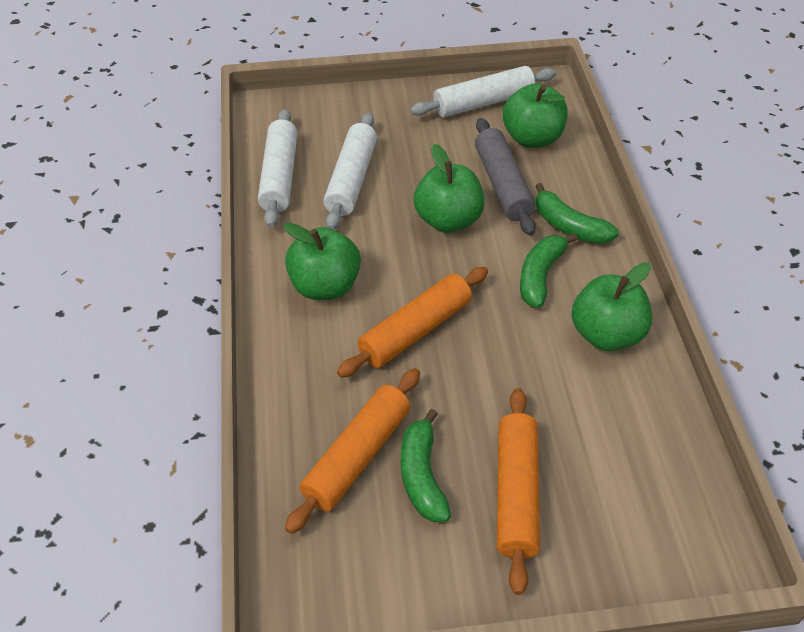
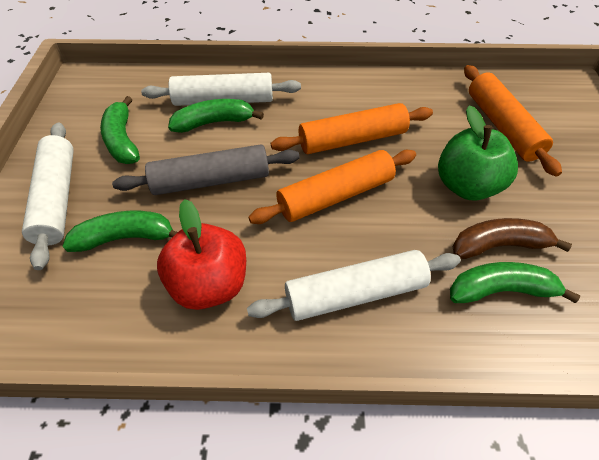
brown banana: 0 -> 1
green apple: 4 -> 1
green banana: 3 -> 4
red apple: 0 -> 1

